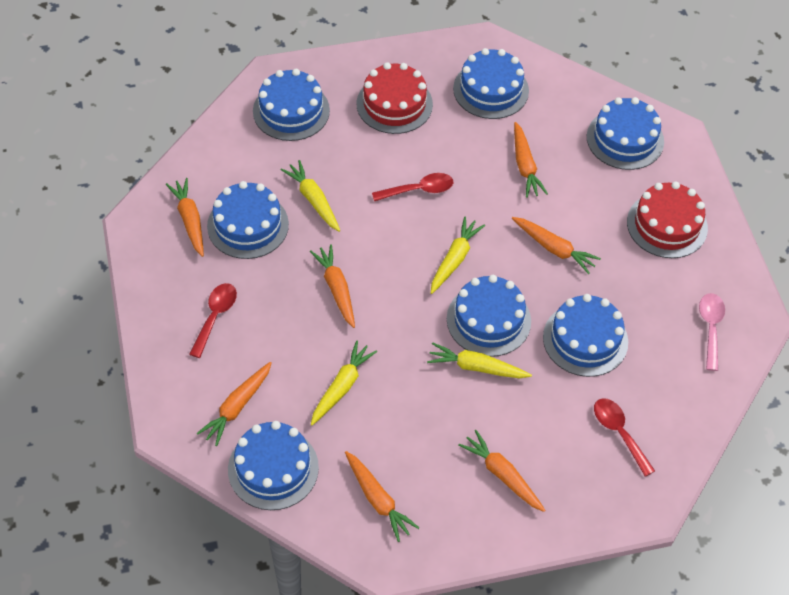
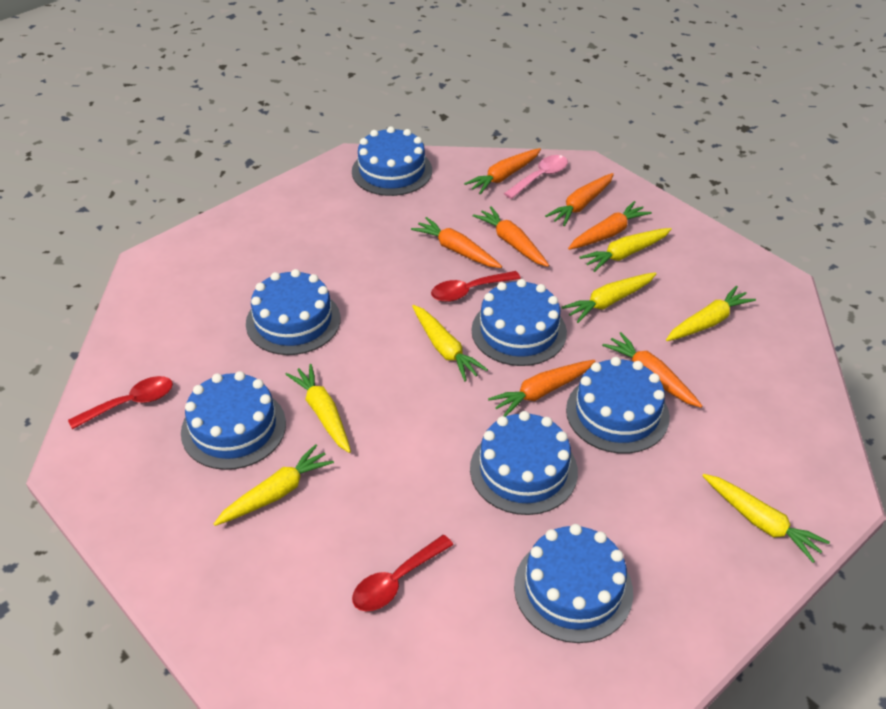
red cake: 2 -> 0
yellow carrot: 4 -> 7

